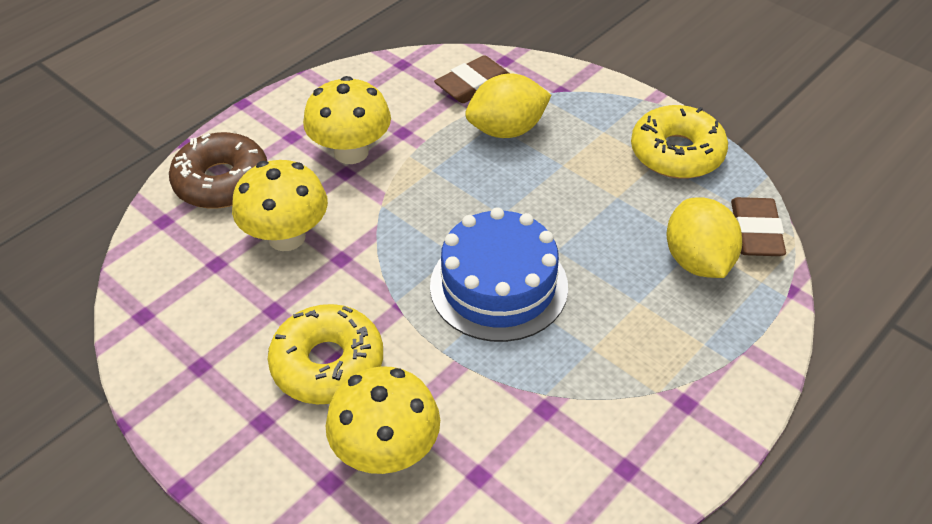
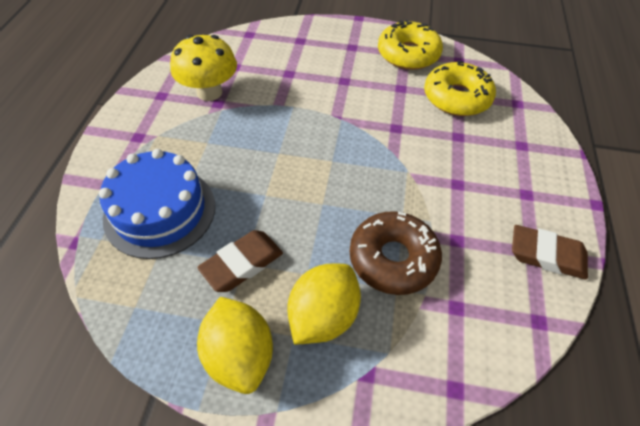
yellow mushroom: 3 -> 1

